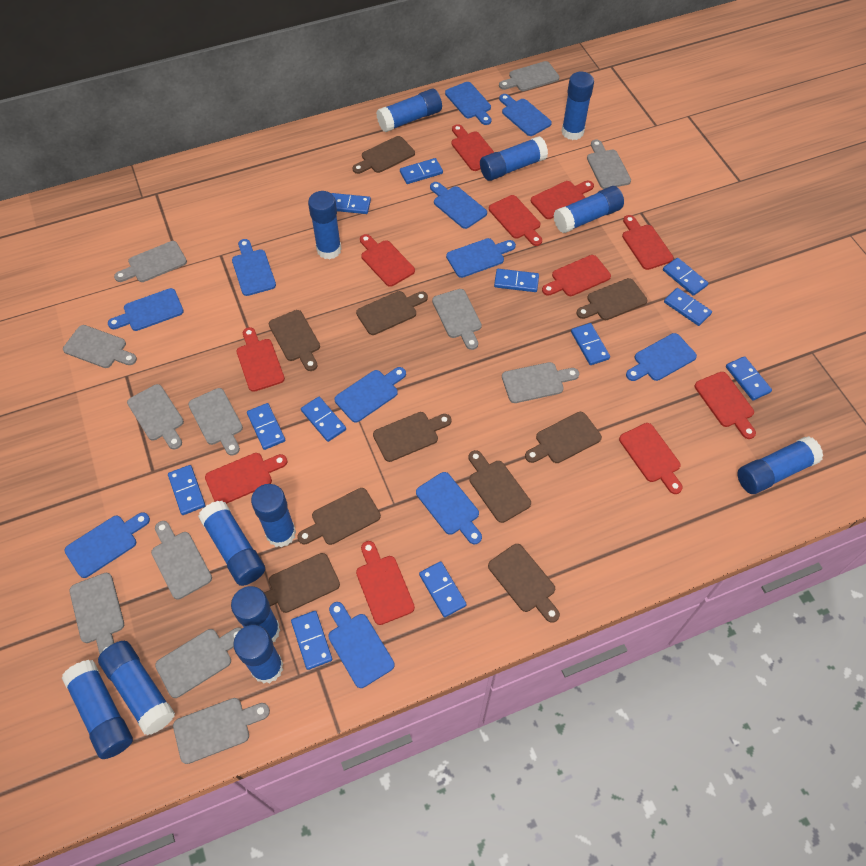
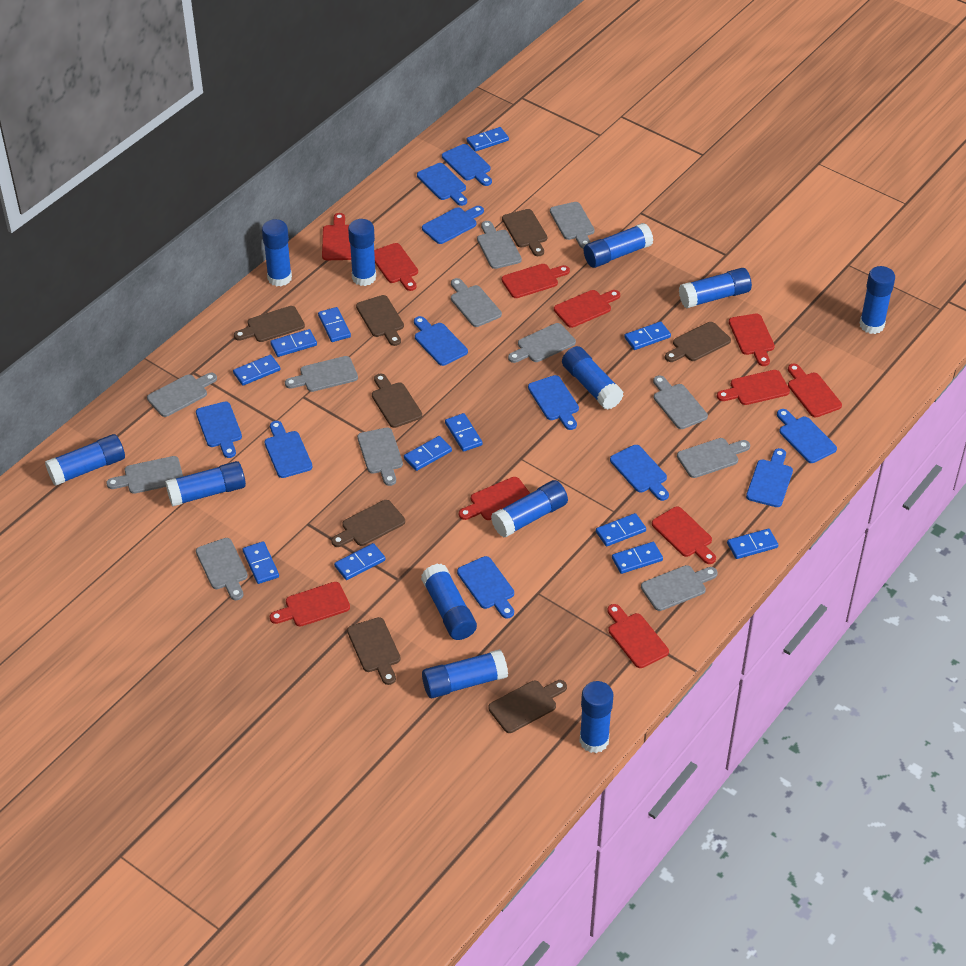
brown cutting board: 10 -> 8

